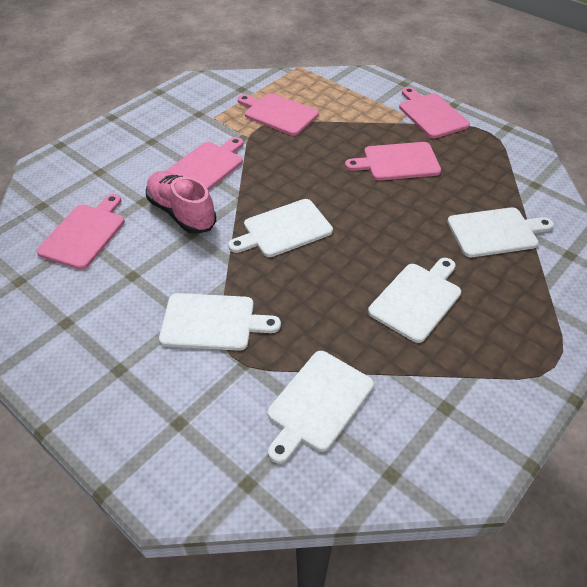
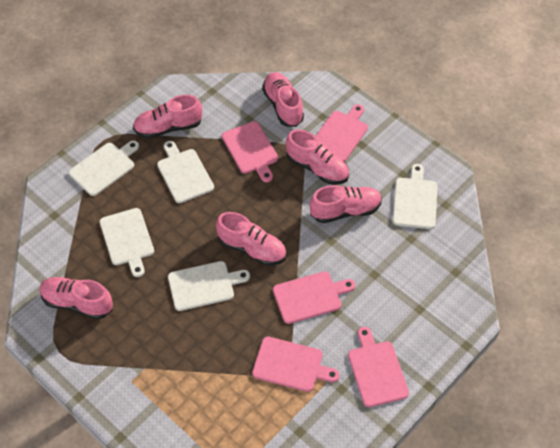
pink shoe: 1 -> 6

